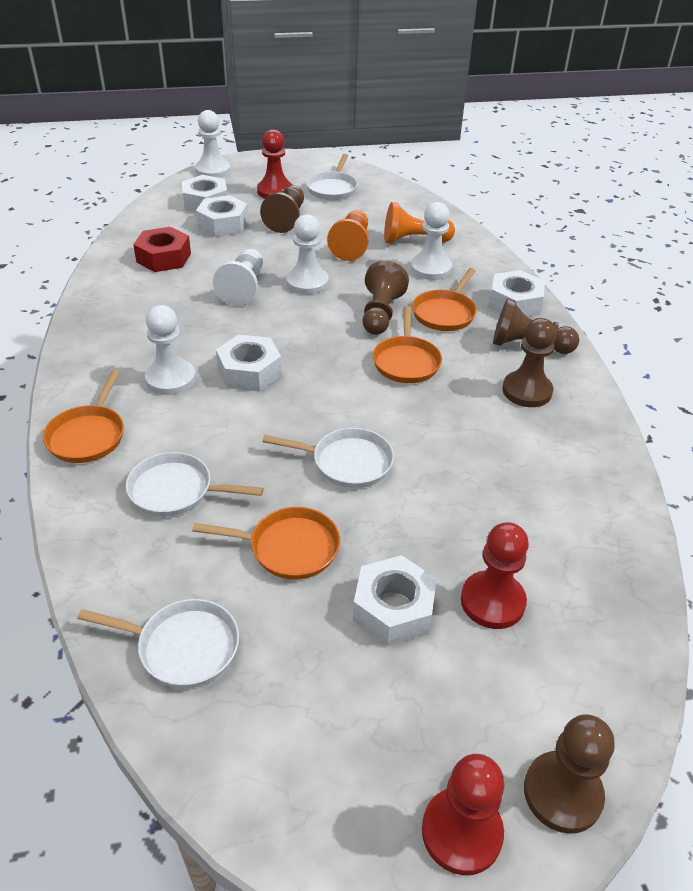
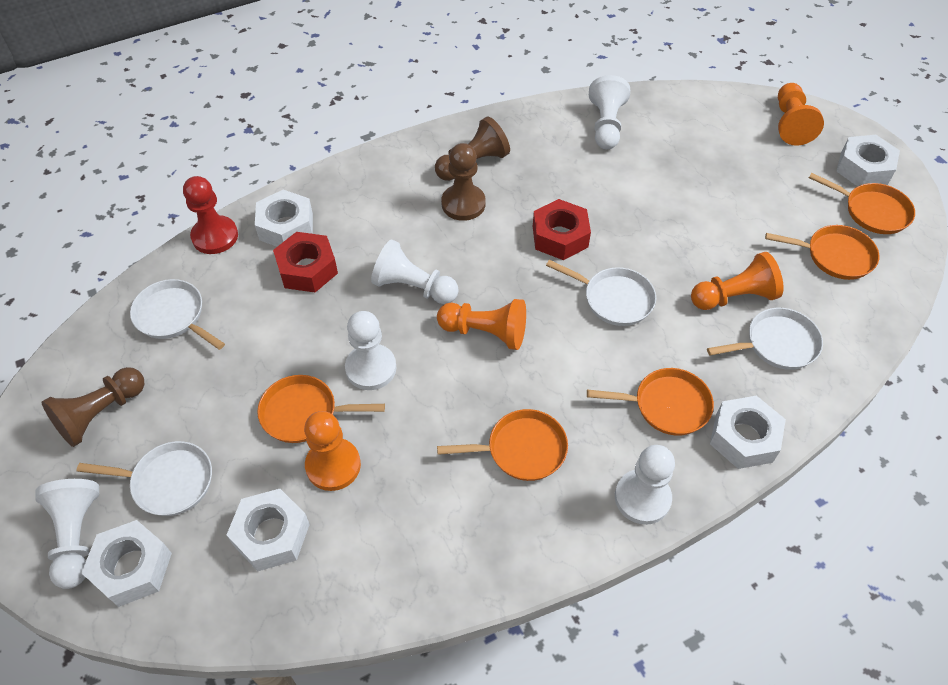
brown pawn: 5 -> 3
orange pan: 4 -> 5
orange pawn: 2 -> 4
red nut: 1 -> 2
red pawn: 3 -> 1

